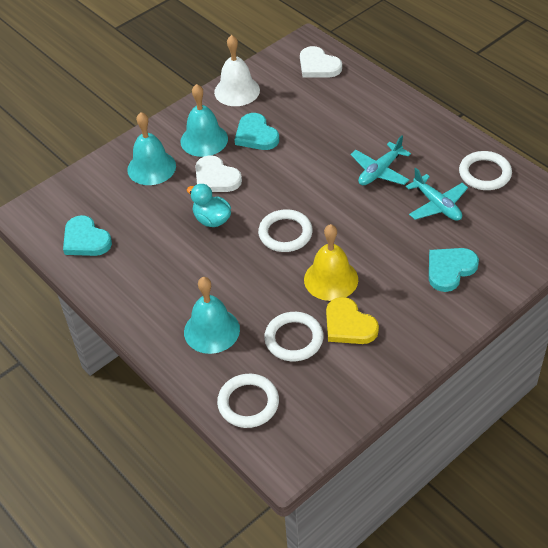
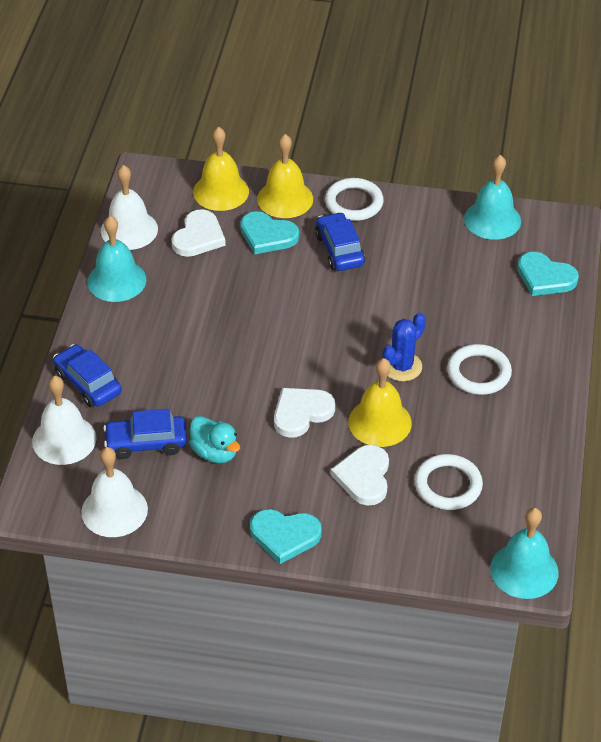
blue cactus: 0 -> 1
blue car: 0 -> 3
turquoise plane: 2 -> 0
white bell: 1 -> 3
white heart: 2 -> 3
white ring: 4 -> 3
yellow bell: 1 -> 3
yellow heart: 1 -> 0

